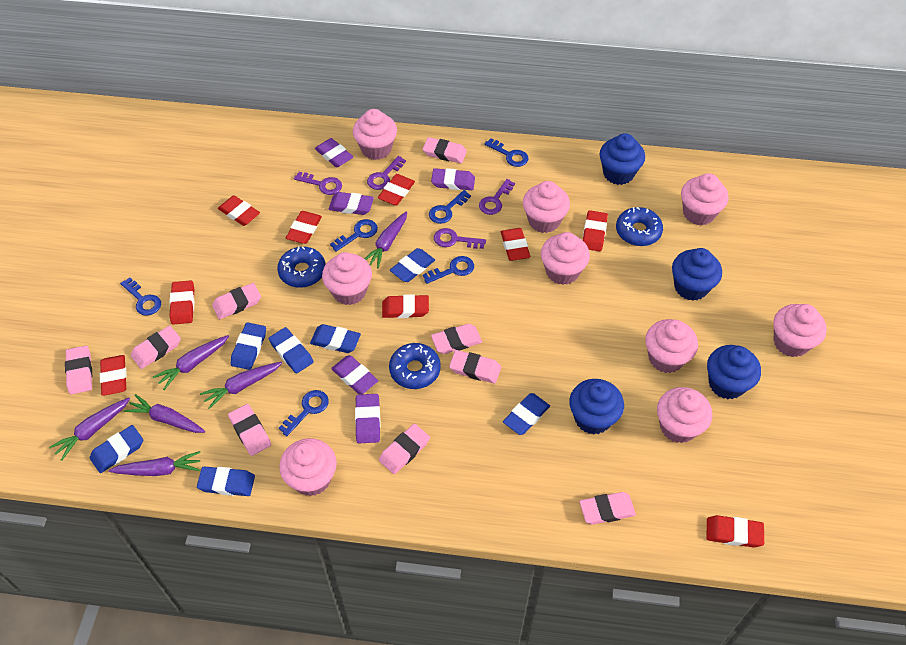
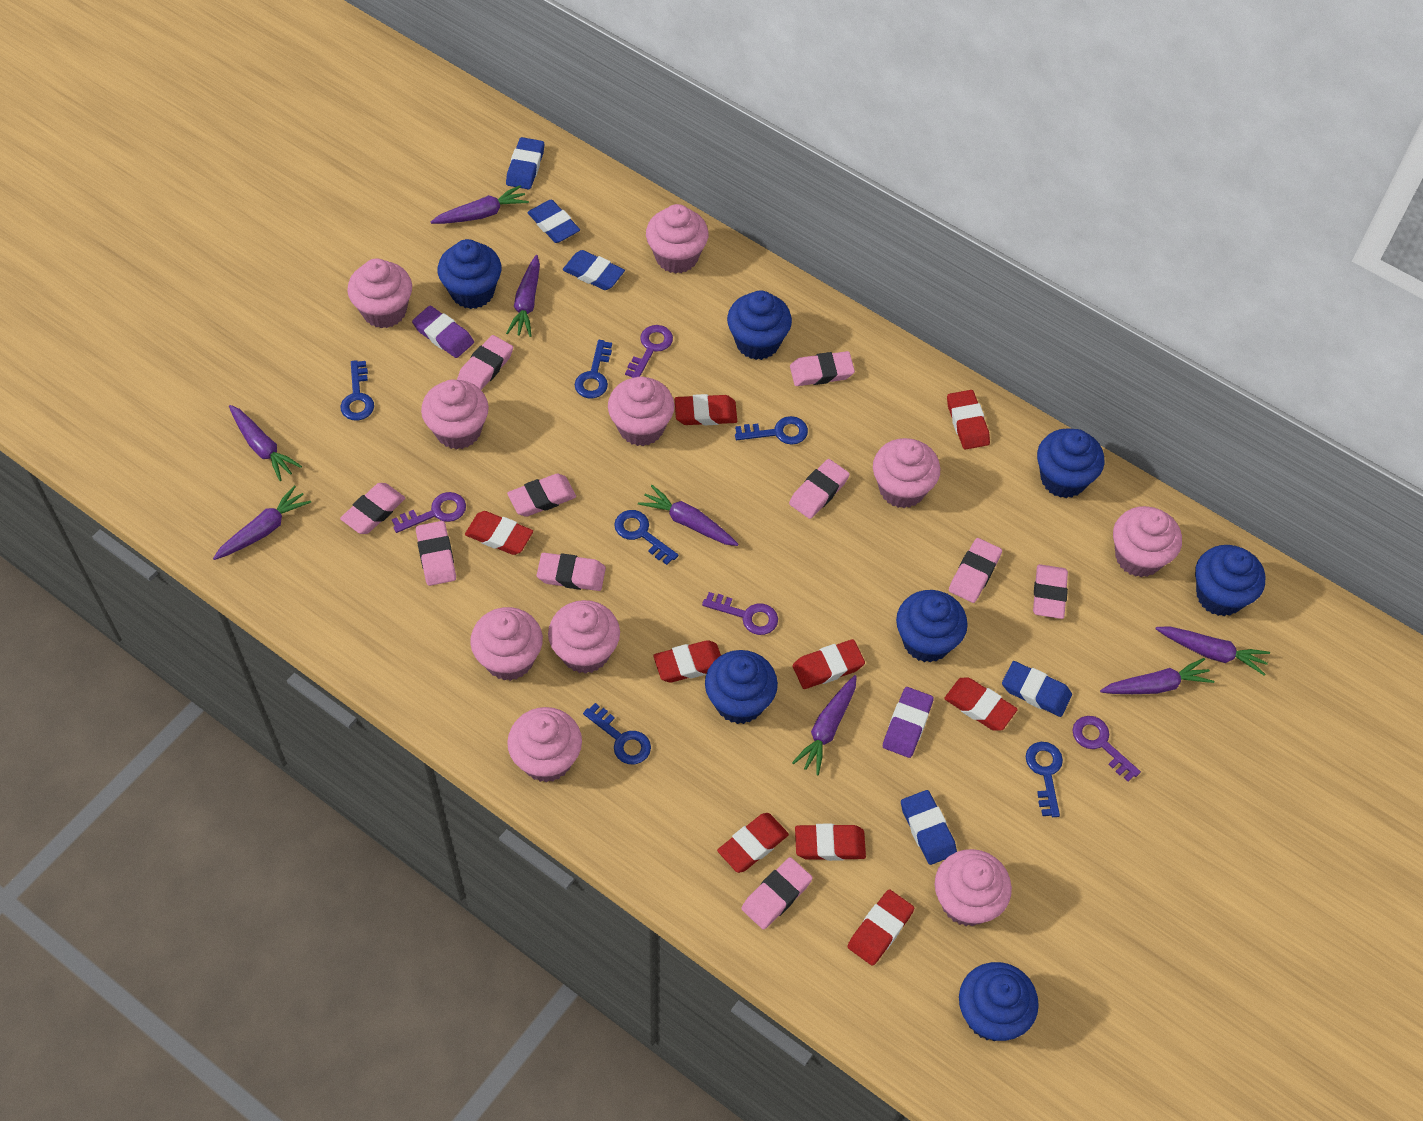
blue cupcake: 4 -> 7
blue donut: 3 -> 0
blue eraser: 7 -> 5
pink cupcake: 9 -> 10
pink eraser: 9 -> 10
purple carrot: 6 -> 8
purple eraser: 5 -> 2

